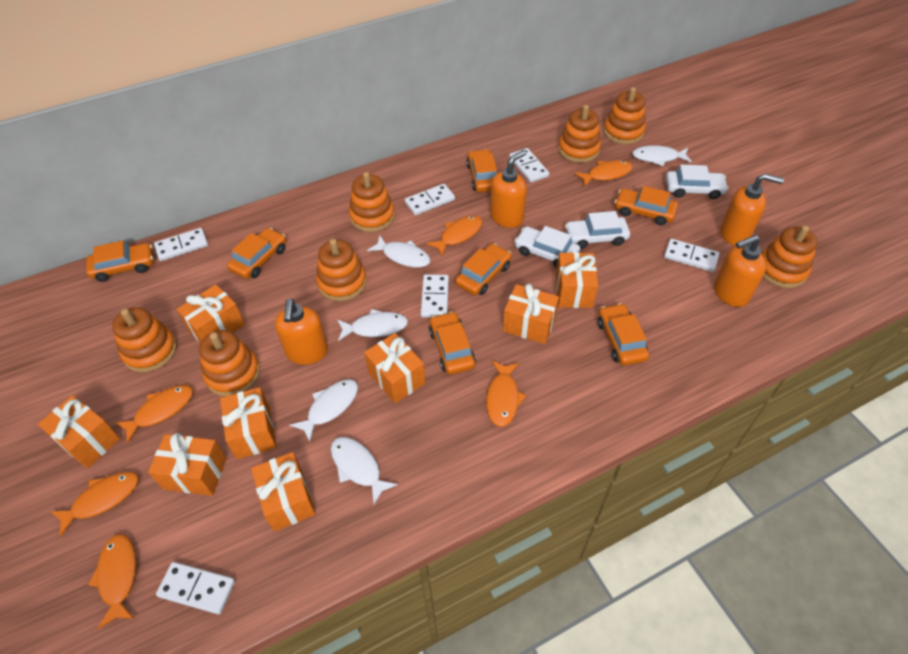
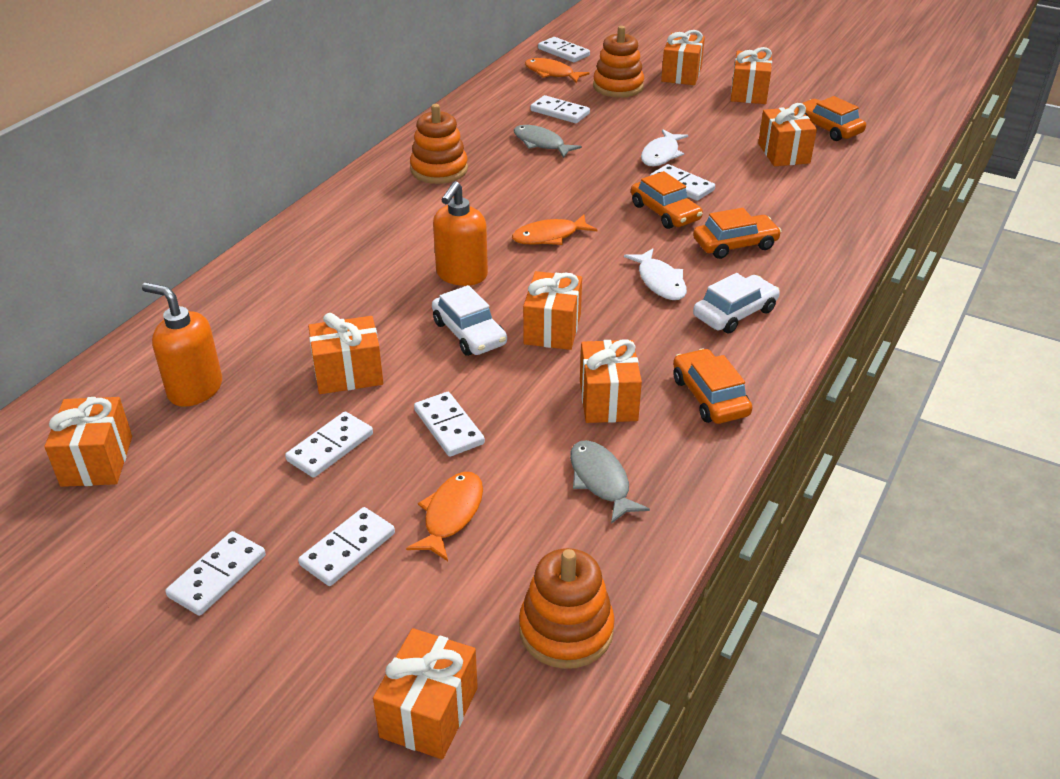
grey fish: 0 -> 2
orange car: 7 -> 4
orange fish: 6 -> 3
orange soap dispenser: 4 -> 2
orange stacking toy: 7 -> 3
white car: 3 -> 2
white domino: 6 -> 7
white fish: 5 -> 2

